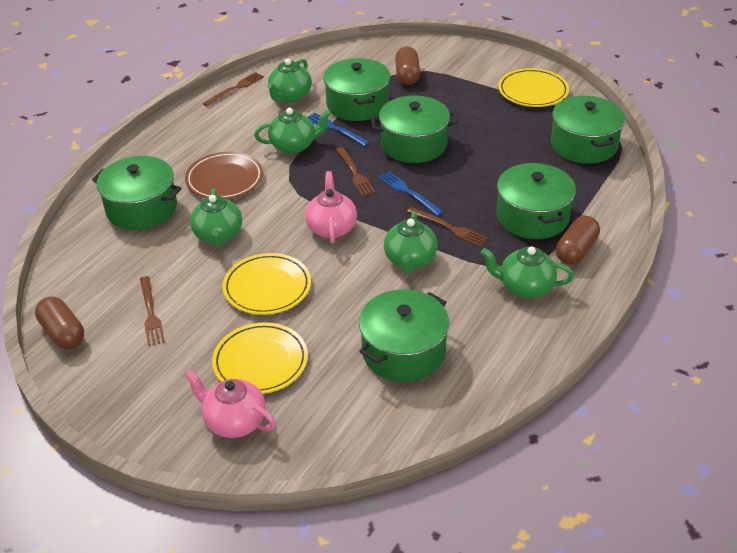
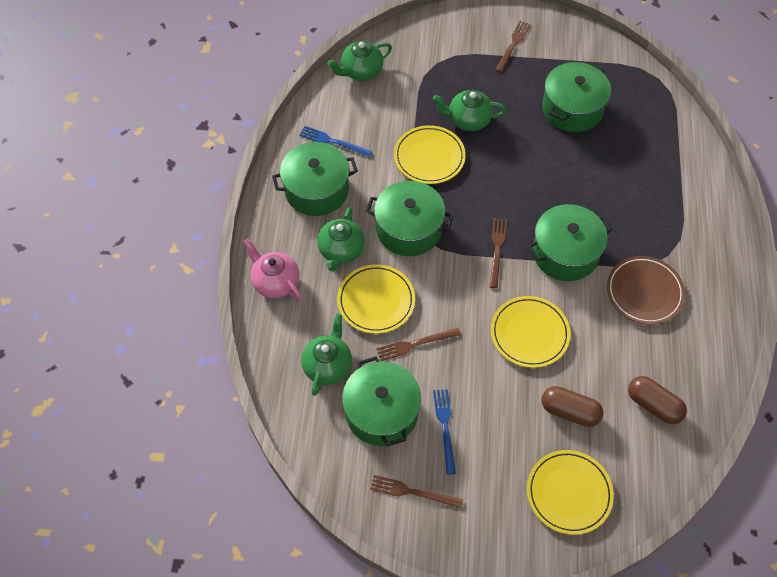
brown capsule: 3 -> 2
green pot: 6 -> 5
green teapot: 5 -> 4
pink teapot: 2 -> 1
yellow plate: 3 -> 4

